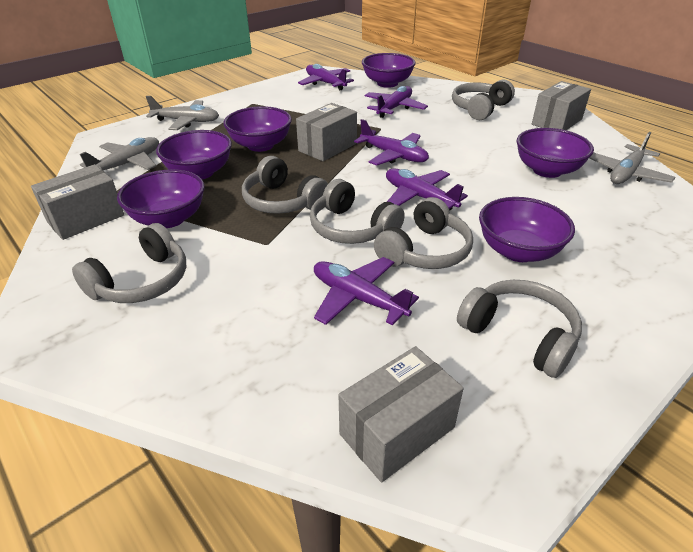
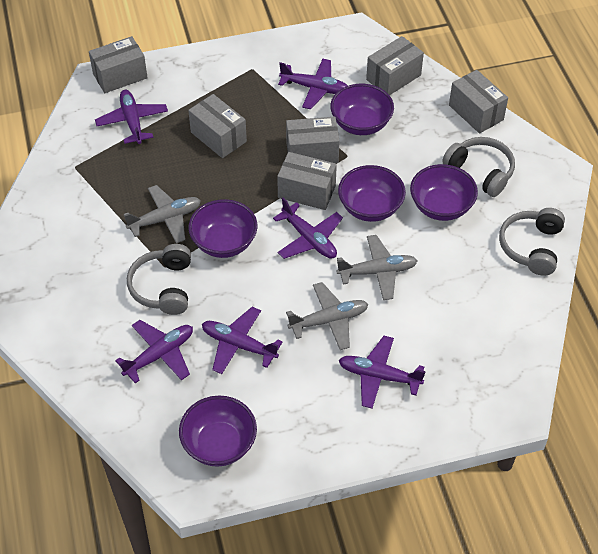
grey box: 4 -> 6
grey headphones: 6 -> 3
purple bowl: 6 -> 5
purple plane: 5 -> 6

